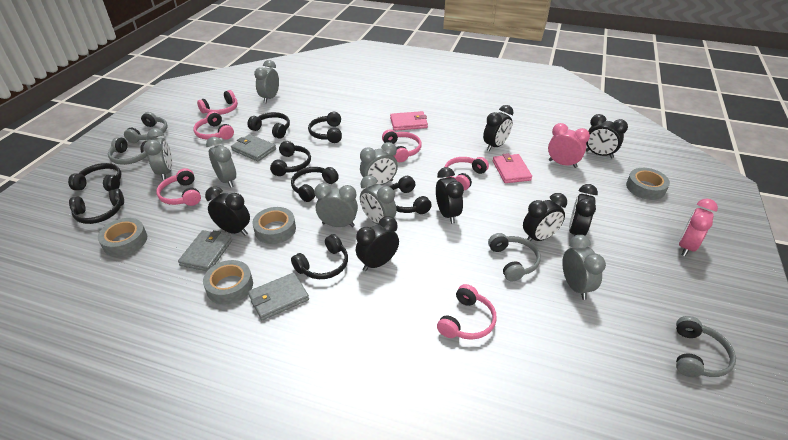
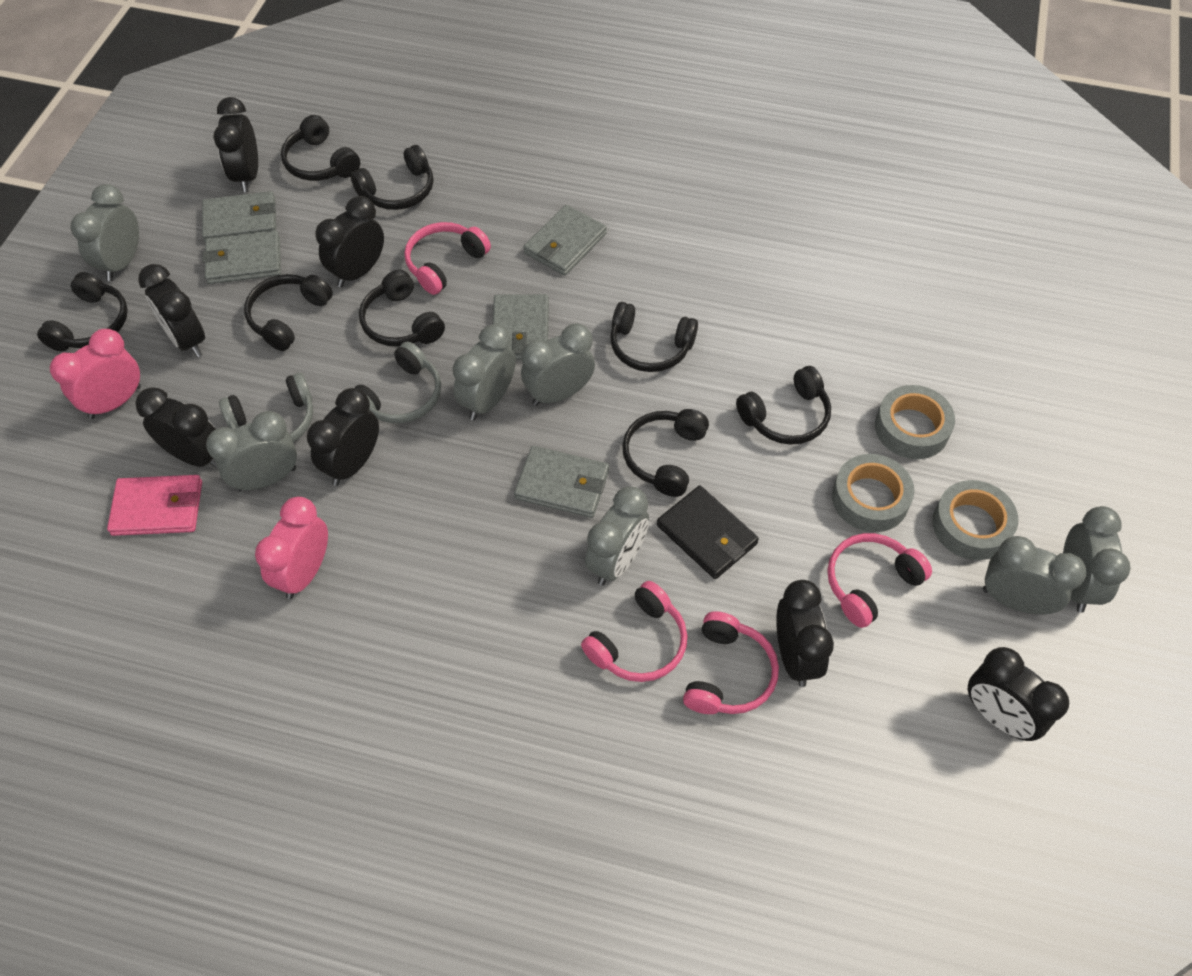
black wallet: 0 -> 1
grey headphones: 4 -> 2
grey tape: 4 -> 3
grey wallet: 3 -> 5
pink headphones: 6 -> 4
pink wallet: 2 -> 1

